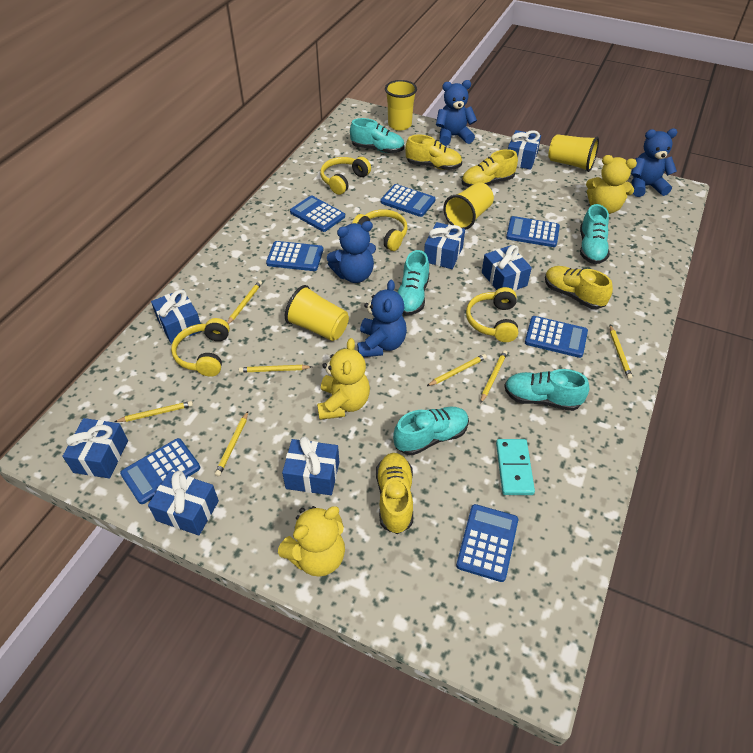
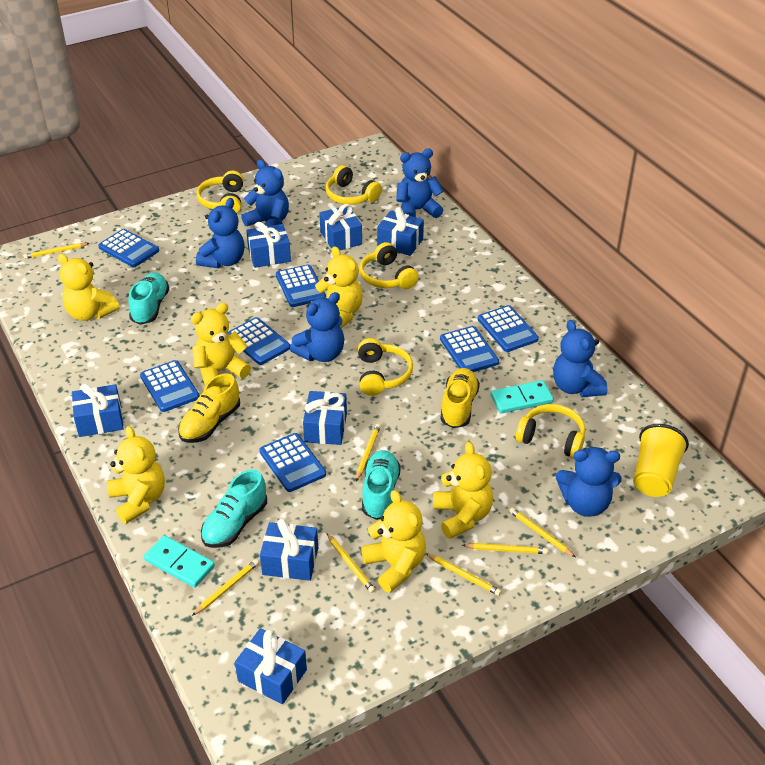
blue teddy bear: 4 -> 6
turquoise domino: 1 -> 2
turquoise shoe: 5 -> 3
yellow cup: 4 -> 1
yellow headphones: 4 -> 5
yellow shoe: 4 -> 2
yellow teddy bear: 3 -> 6

